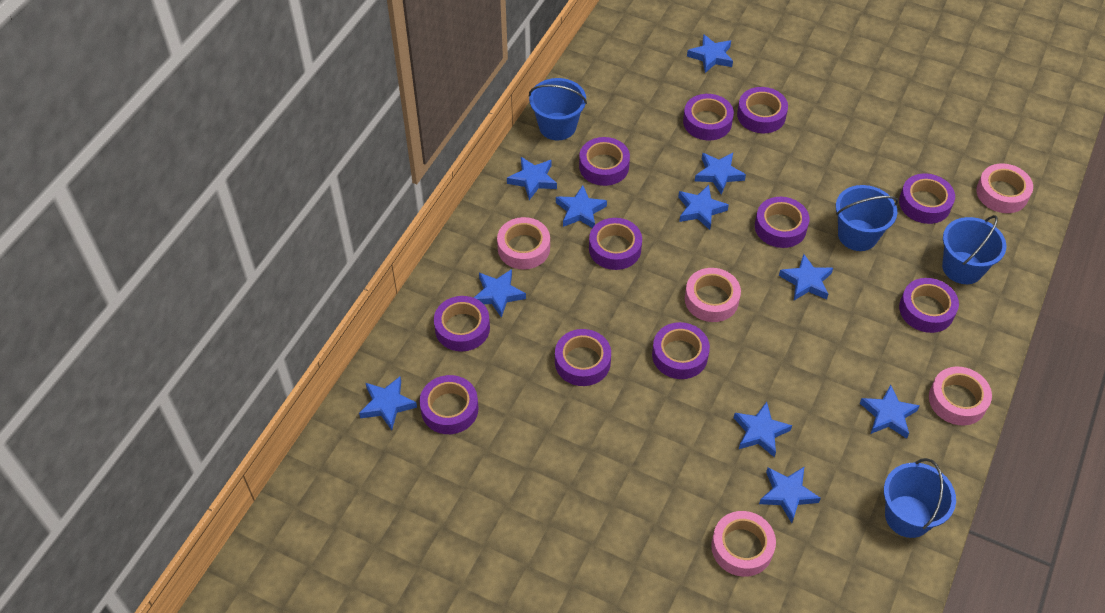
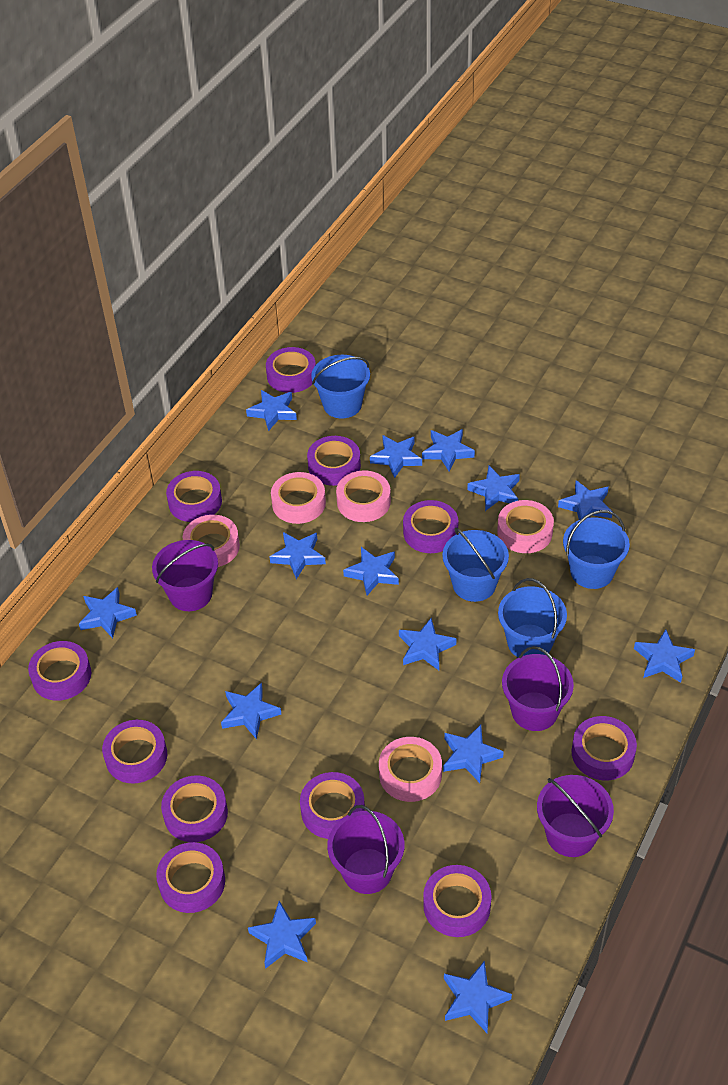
blue star: 11 -> 14
purple bucket: 0 -> 4

